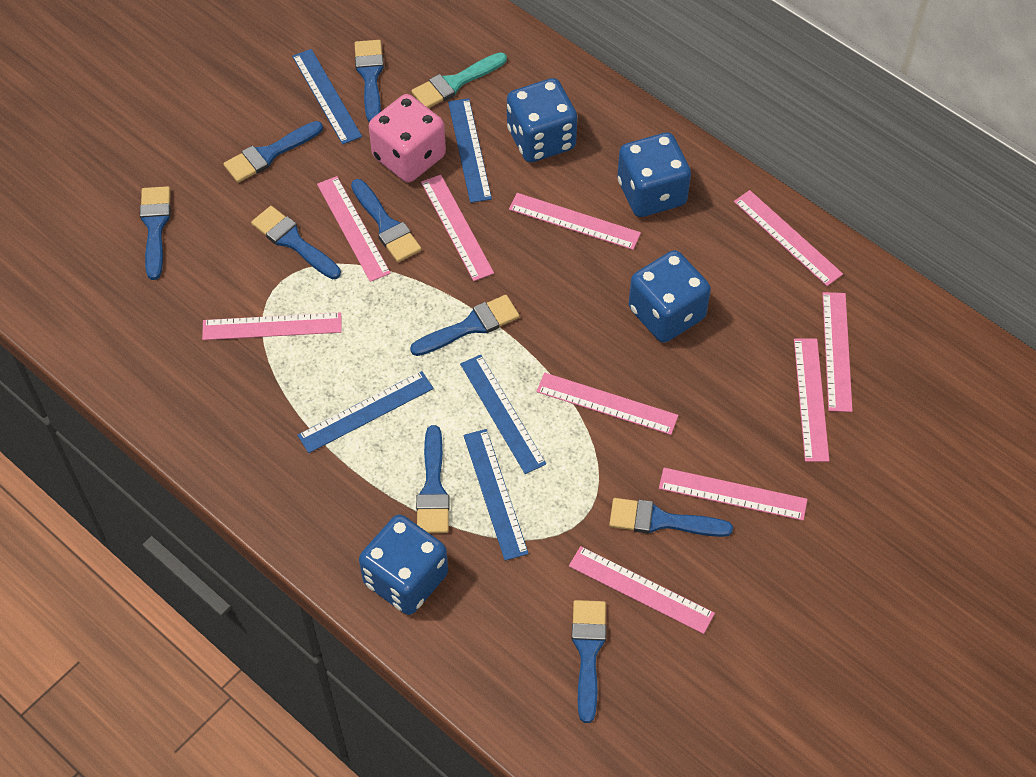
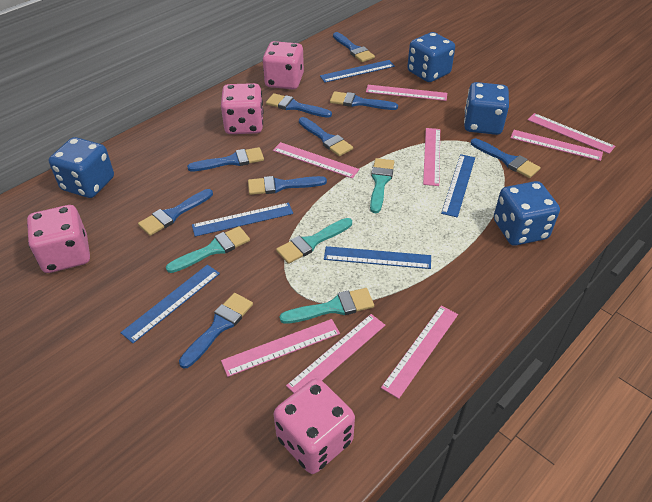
pink dice: 1 -> 4
pink ruler: 10 -> 8
turquoise brush: 1 -> 4

